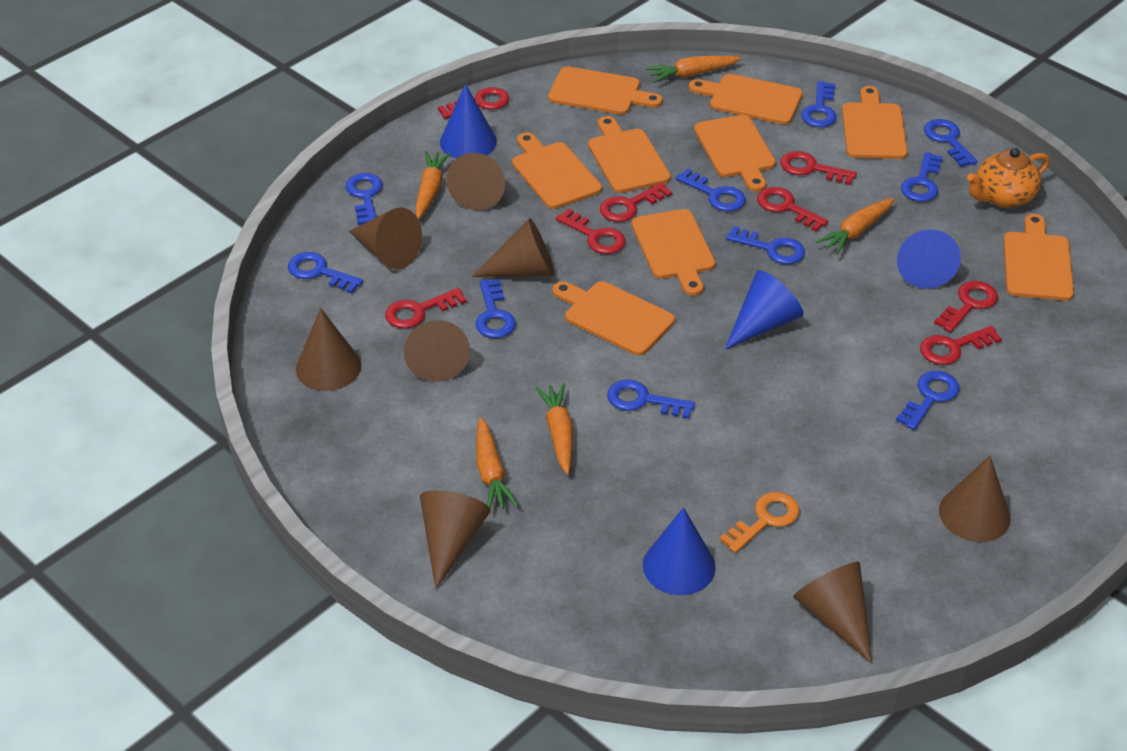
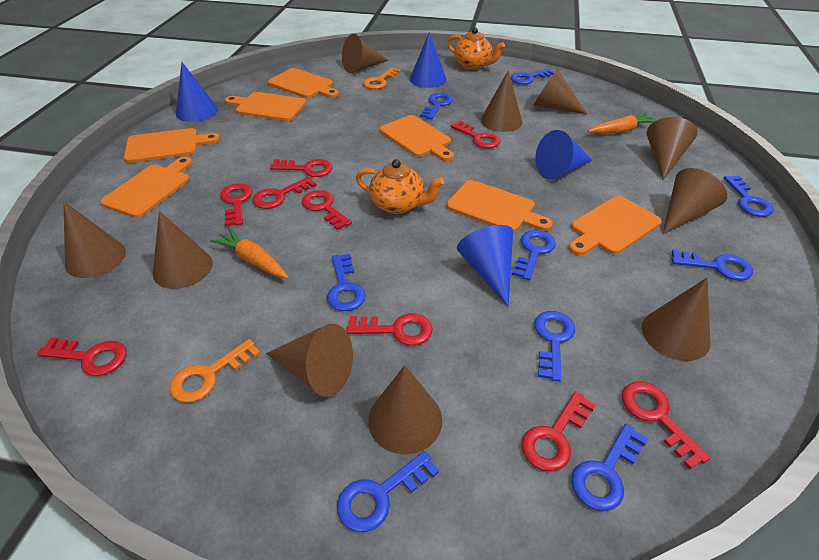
blue key: 10 -> 9
brown cone: 8 -> 10
orange carrot: 5 -> 2
orange cutting board: 9 -> 7
orange key: 1 -> 2
orange teapot: 1 -> 2
red key: 8 -> 9

